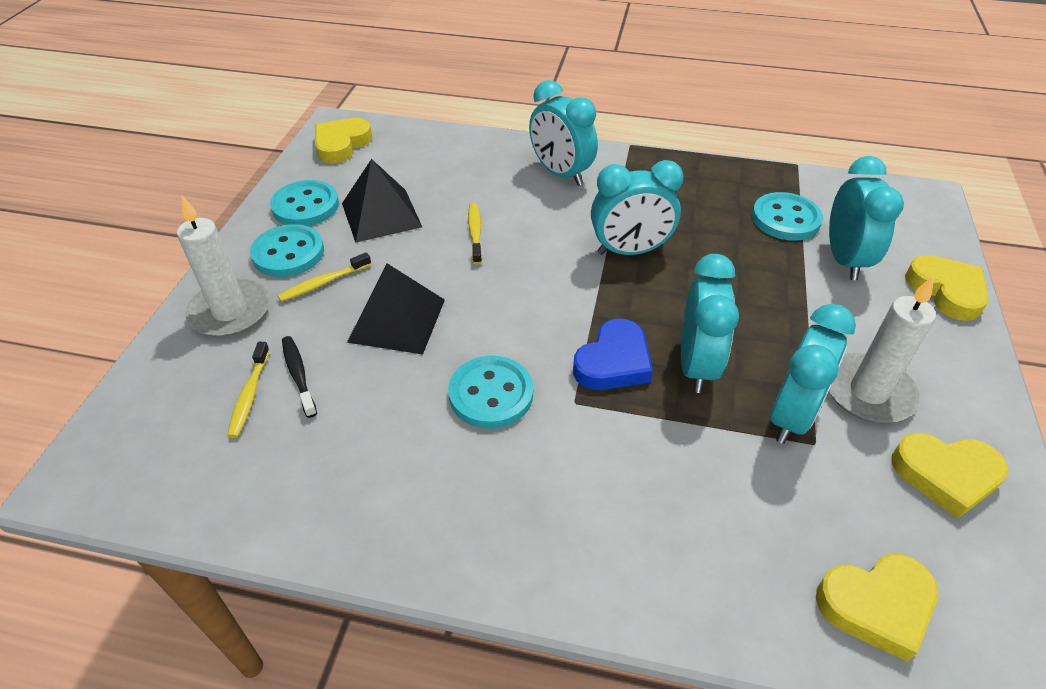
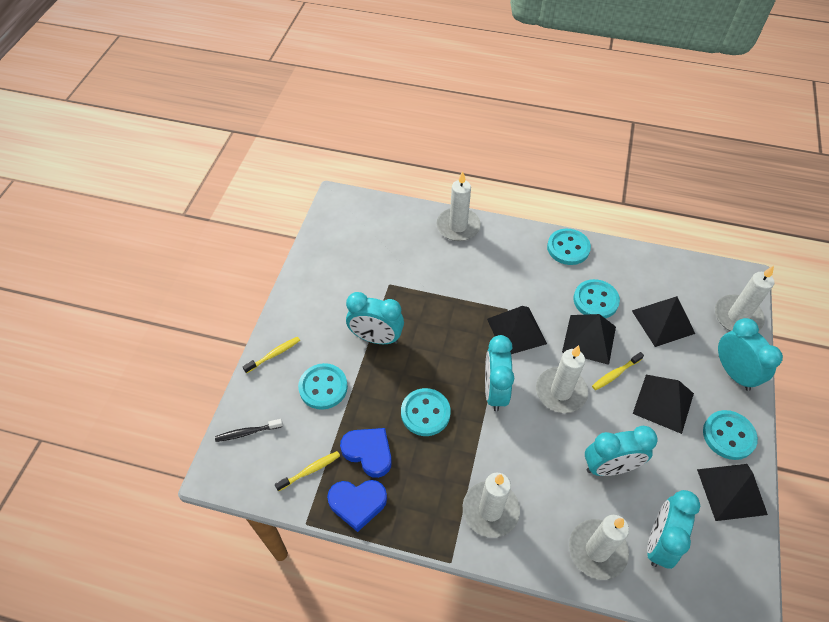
black pyramid: 2 -> 5
blue heart: 1 -> 2
turquoise button: 4 -> 5
white candle: 2 -> 5
yellow heart: 4 -> 0

